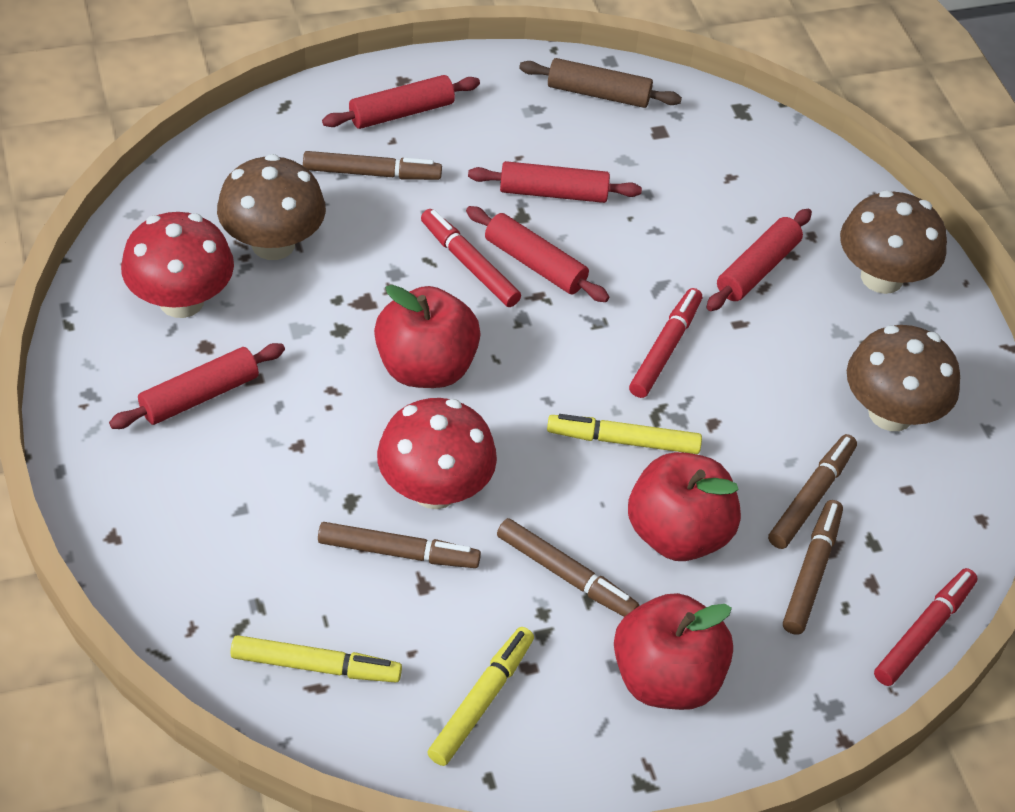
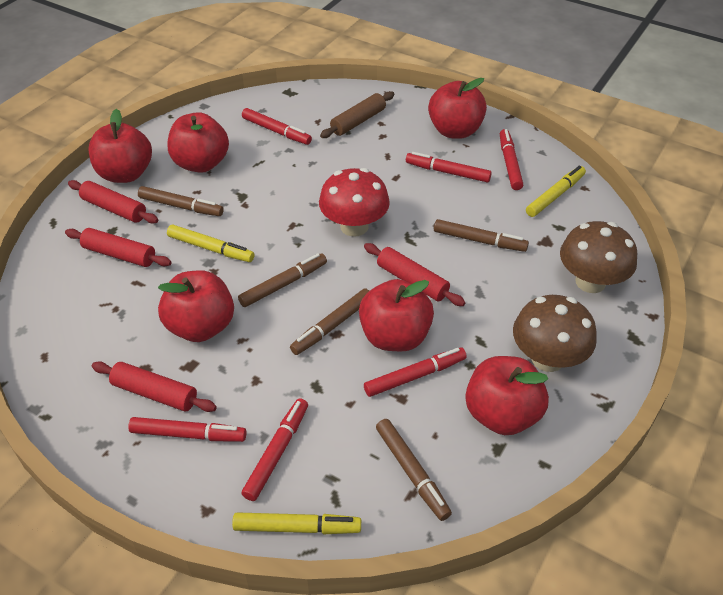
brown mushroom: 3 -> 2
red apple: 3 -> 6
red marker: 3 -> 6
red mushroom: 2 -> 1
red rolling pin: 5 -> 4

